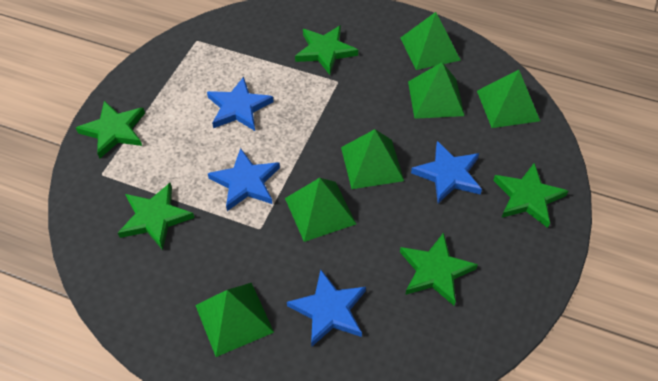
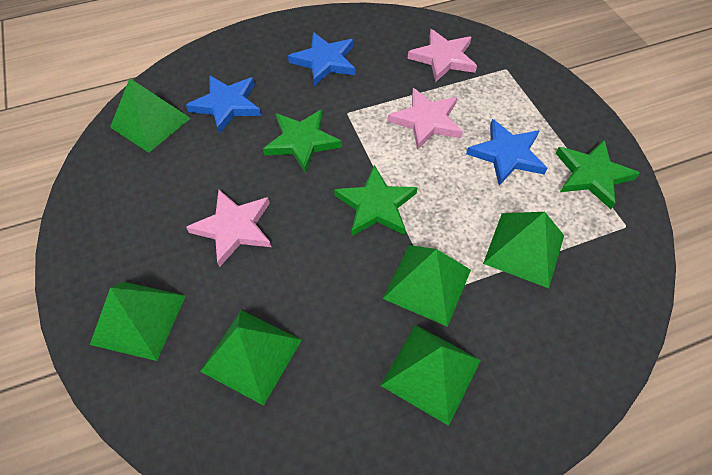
blue star: 4 -> 3
green star: 5 -> 3
pink star: 0 -> 3

